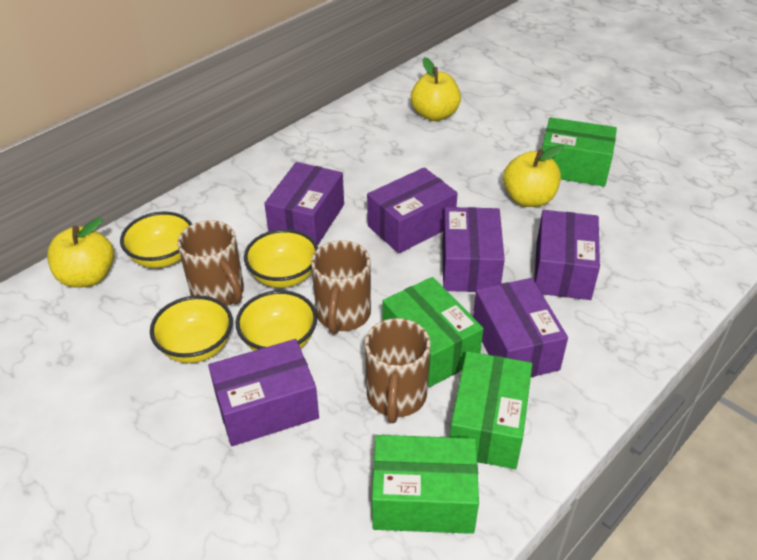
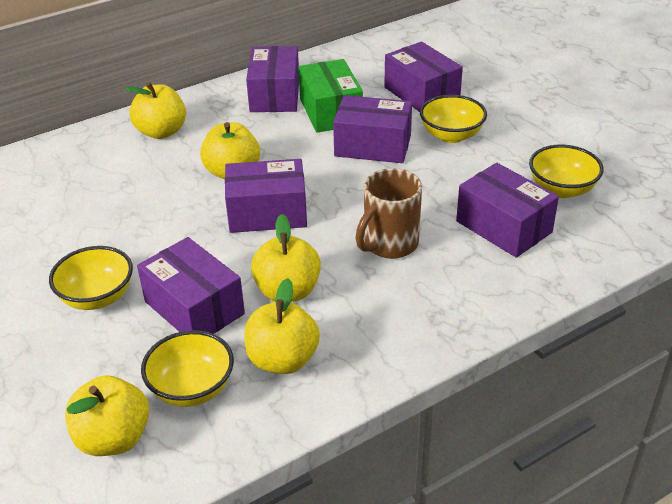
brown mug: 3 -> 1
green box: 4 -> 1
yellow apple: 3 -> 5

